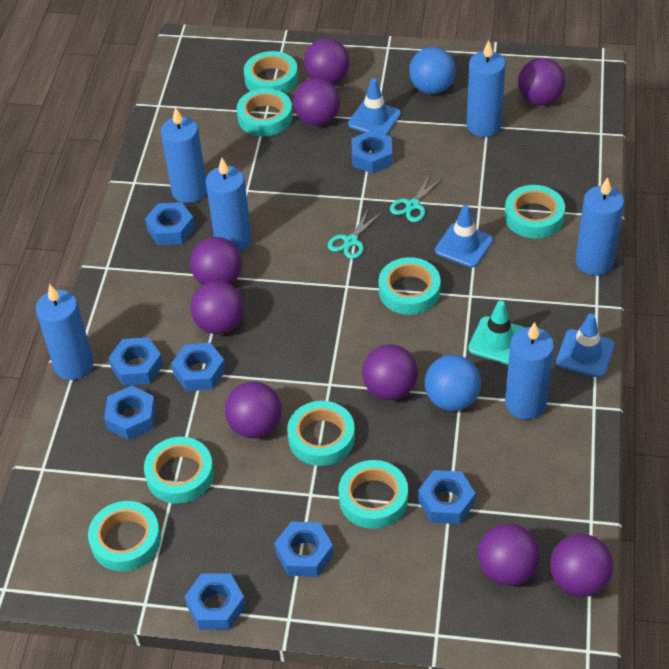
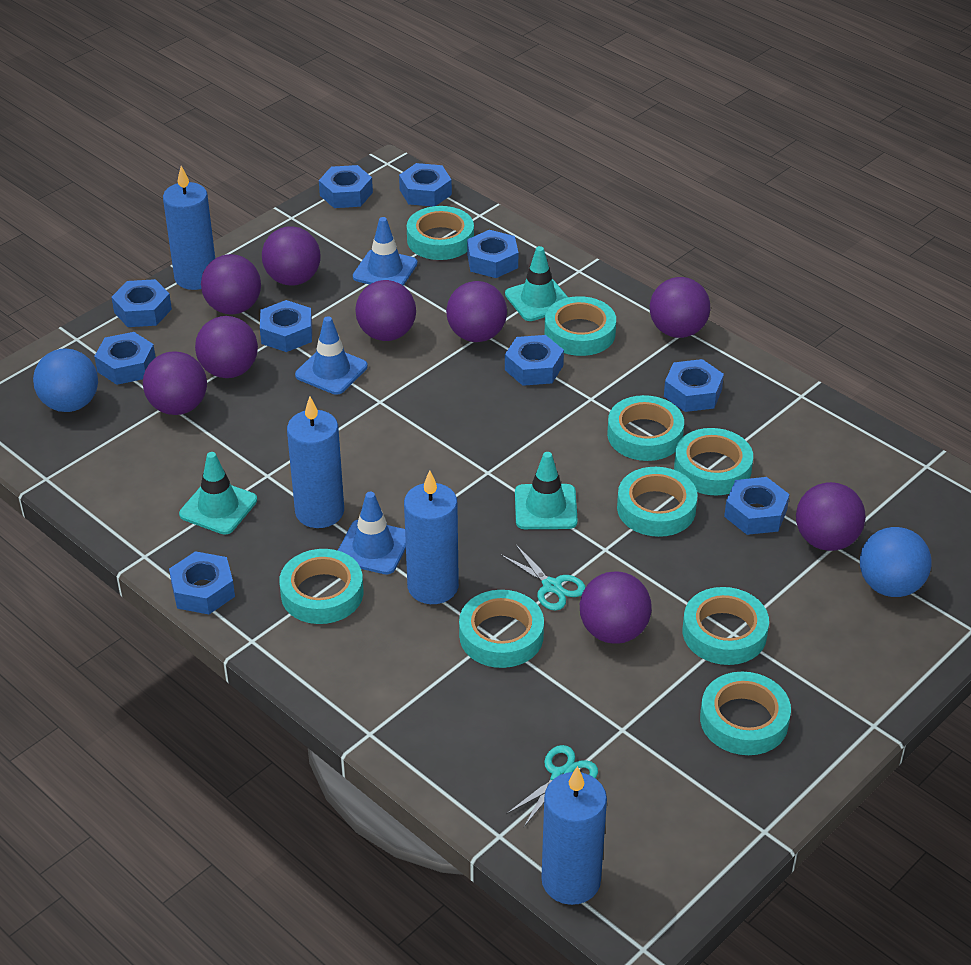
blue candle: 6 -> 4
blue nut: 8 -> 10
turquoise tape: 8 -> 9
turquoise traffic cone: 1 -> 3

